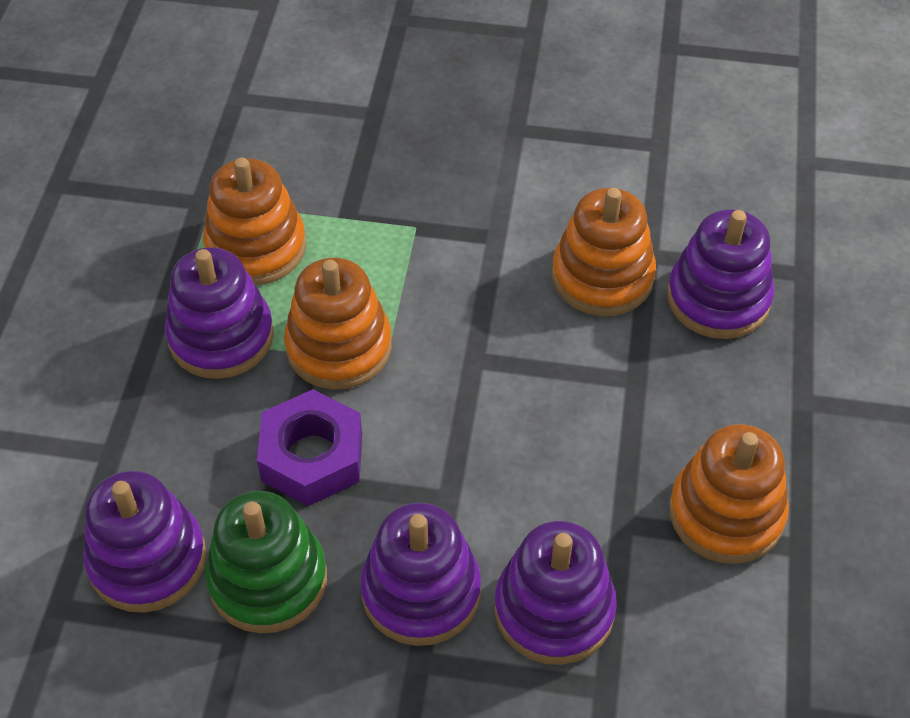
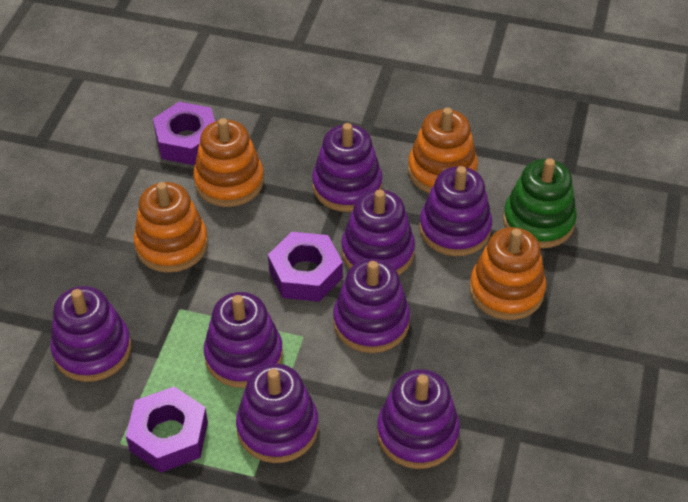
purple nut: 1 -> 3
purple stacking toy: 5 -> 8

